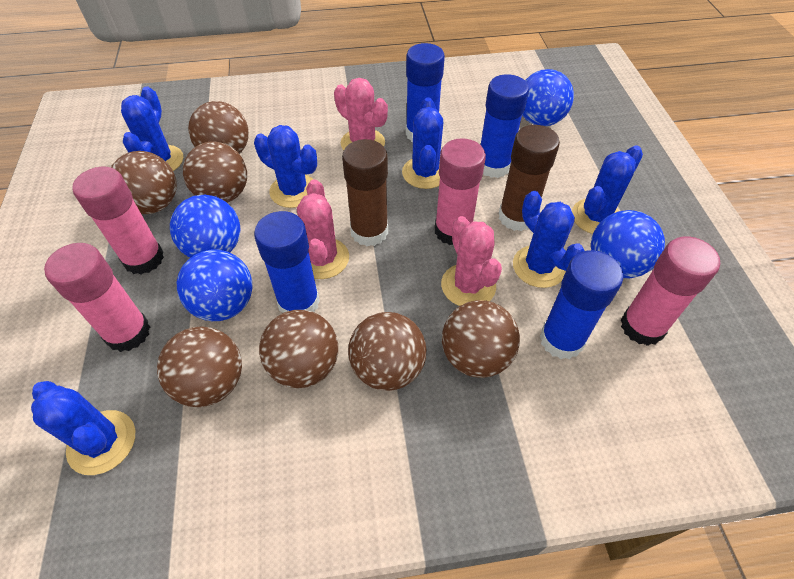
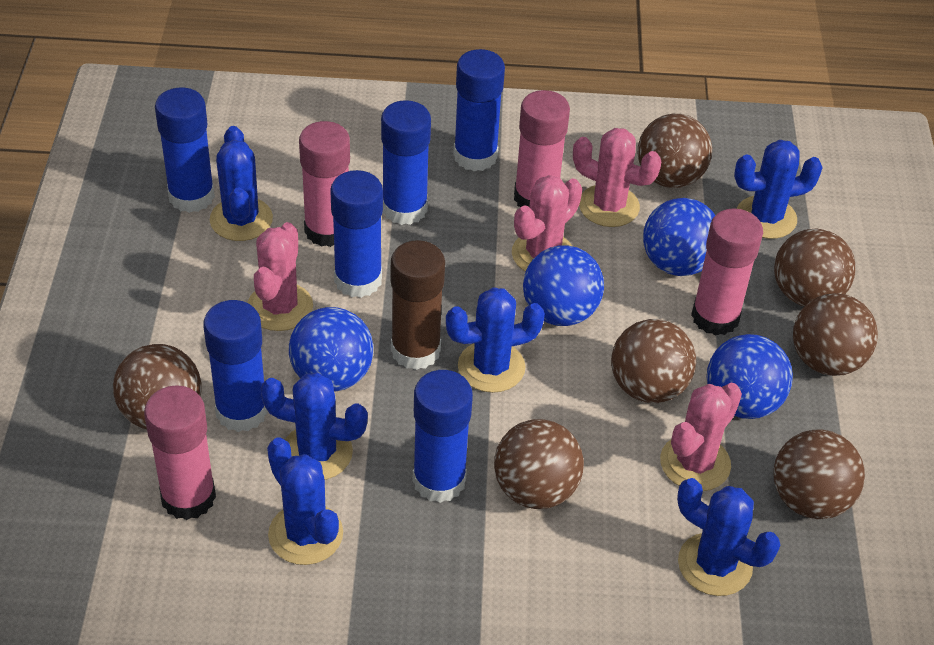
blue glue stick: 4 -> 6
brown glue stick: 2 -> 1
pink cactus: 3 -> 4

